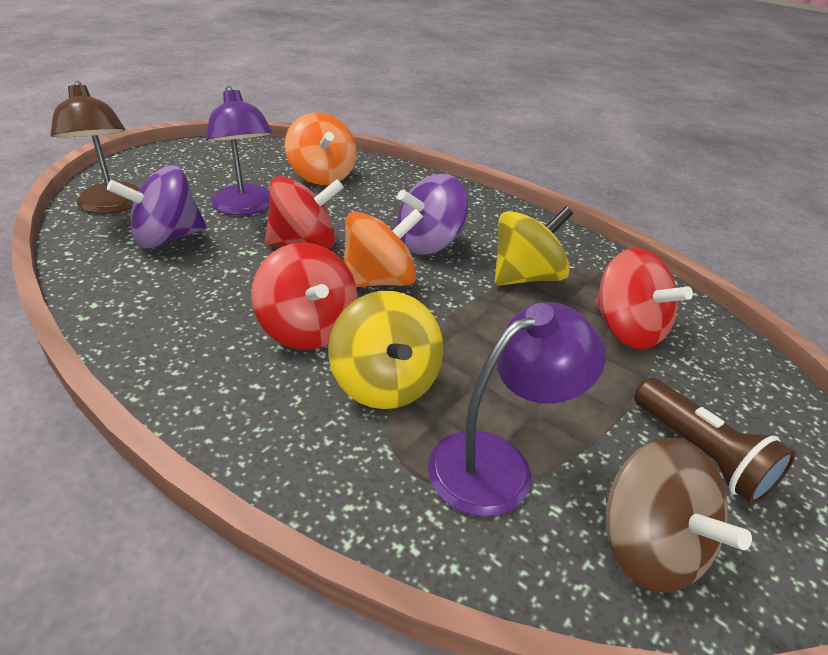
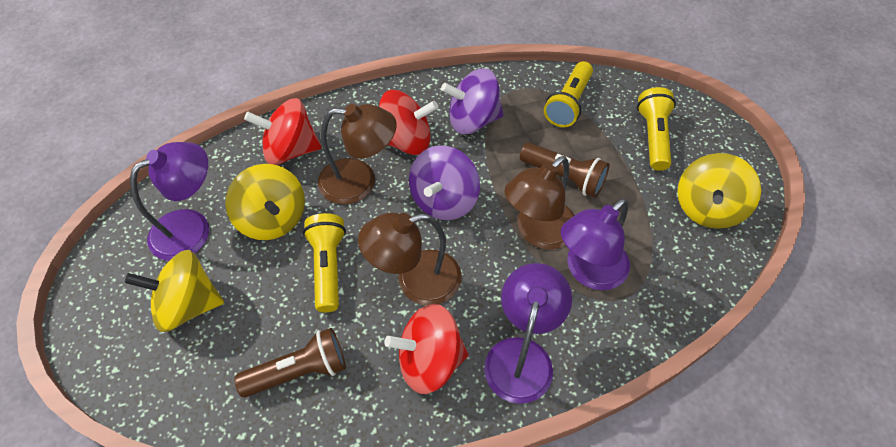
brown flashlight: 1 -> 2
brown lamp: 1 -> 3
brown spinning top: 1 -> 0
orange spinning top: 2 -> 0
purple lamp: 2 -> 3
yellow flashlight: 0 -> 3
yellow spinning top: 2 -> 3

